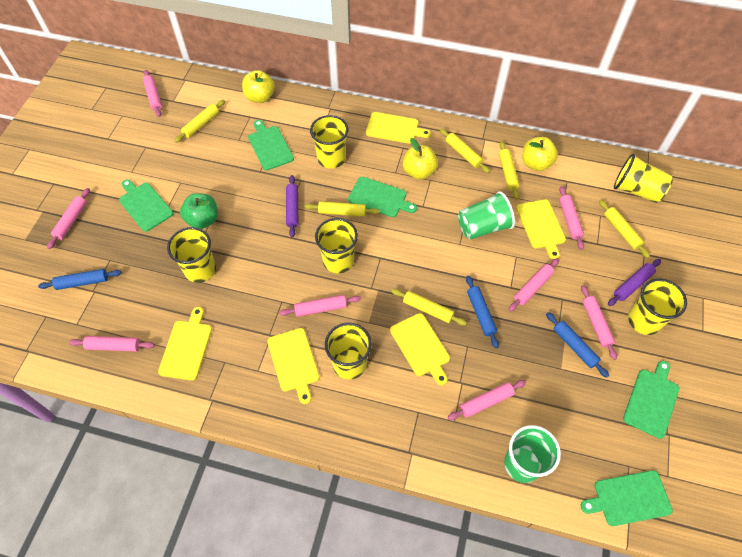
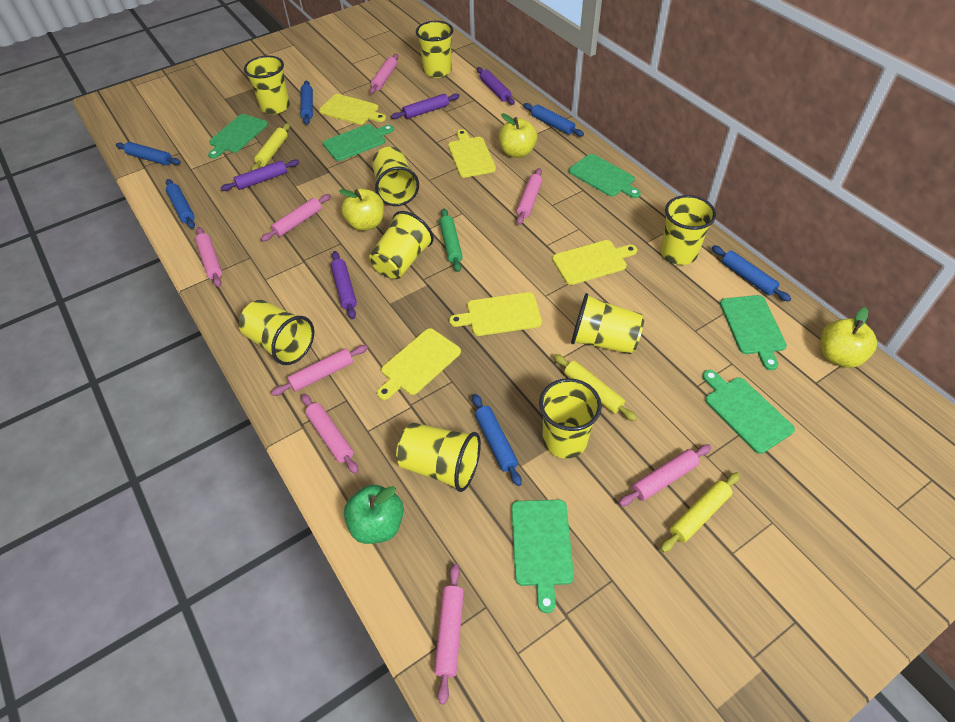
blue rolling pin: 3 -> 6
green cup: 2 -> 0
green cutting board: 5 -> 6
green rolling pin: 0 -> 1
purple rolling pin: 2 -> 4
yellow cup: 6 -> 9
yellow rolling pin: 6 -> 3

